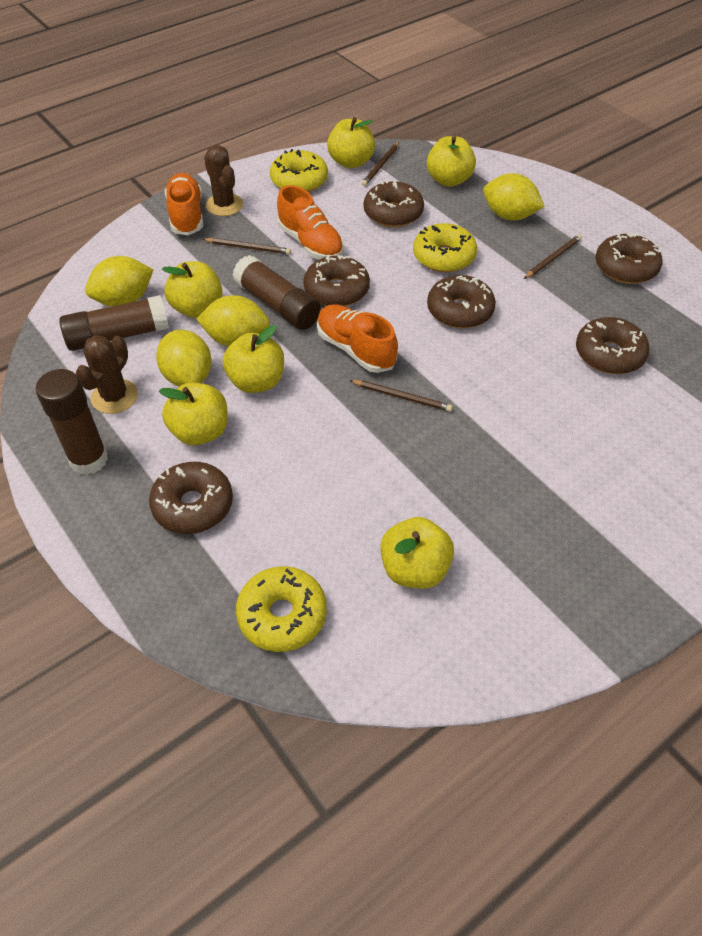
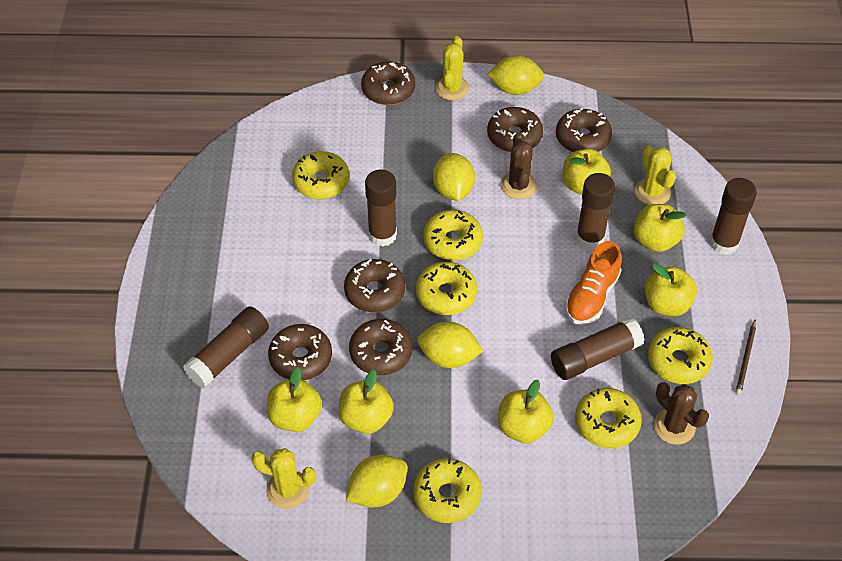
brown glue stick: 3 -> 5
brown pencil: 4 -> 1
orange shoe: 3 -> 1
yellow cactus: 0 -> 3
yellow donut: 3 -> 6

